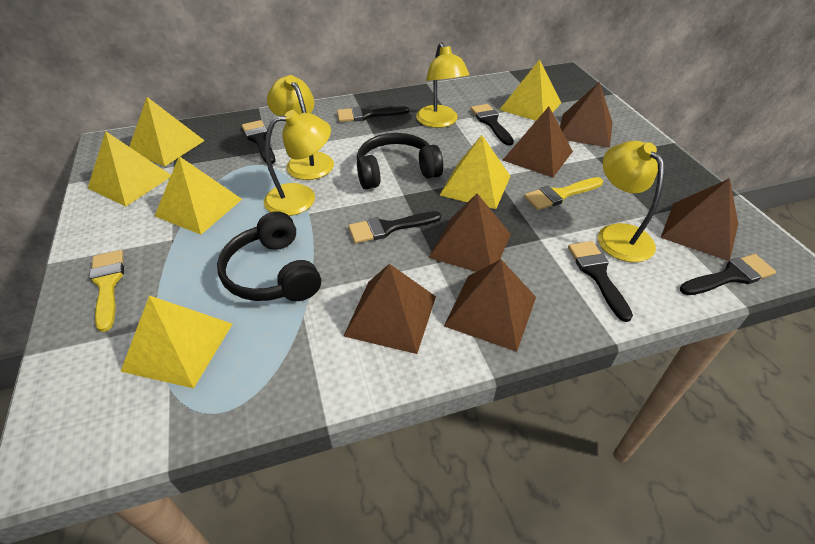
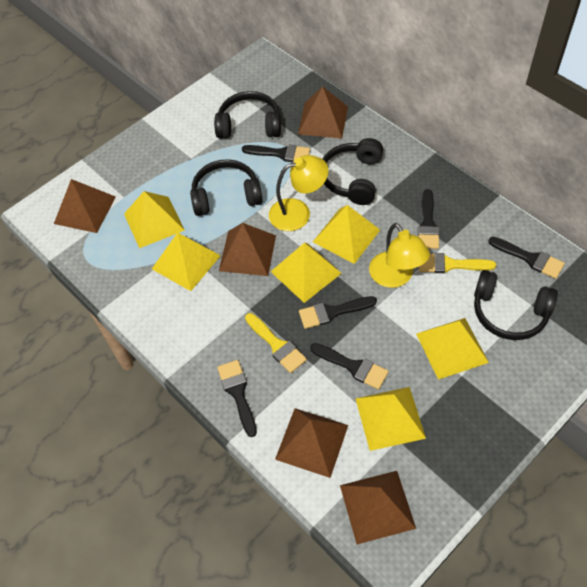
black headphones: 2 -> 4
brown pyramid: 6 -> 5
yellow lamp: 4 -> 2

